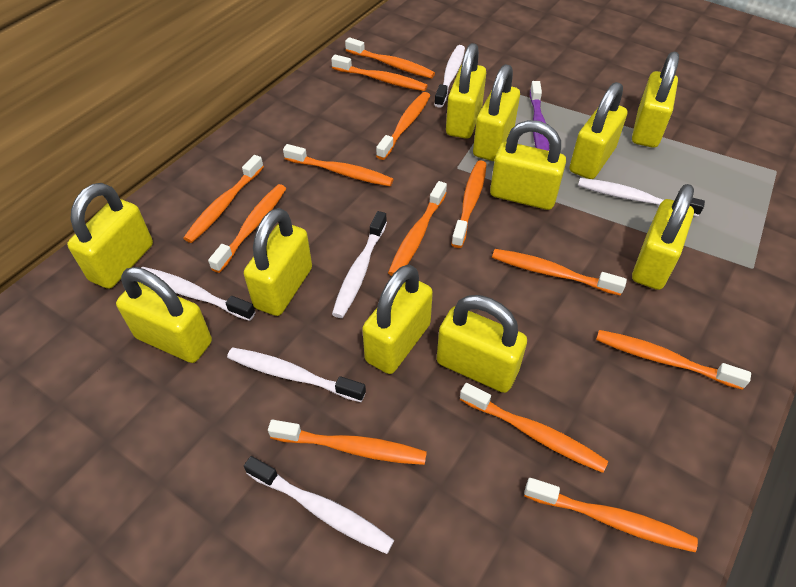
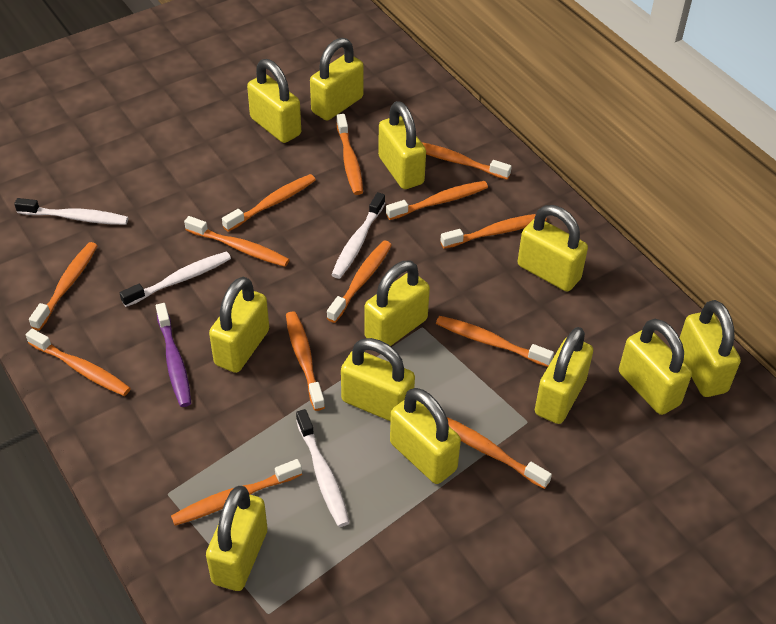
white toothbrush: 6 -> 4
yellow padlock: 11 -> 12

